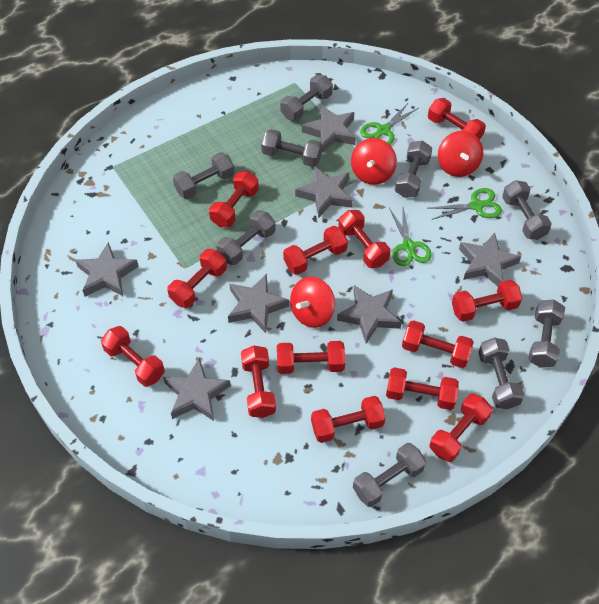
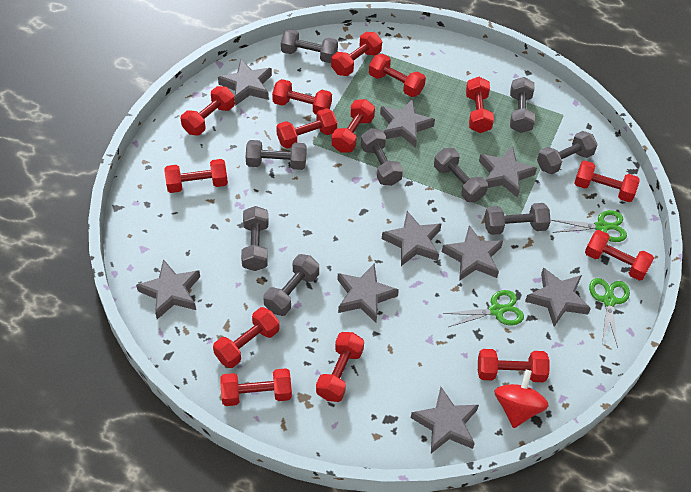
grey star: 7 -> 9
red dumbbell: 13 -> 14
red spinning top: 3 -> 1

